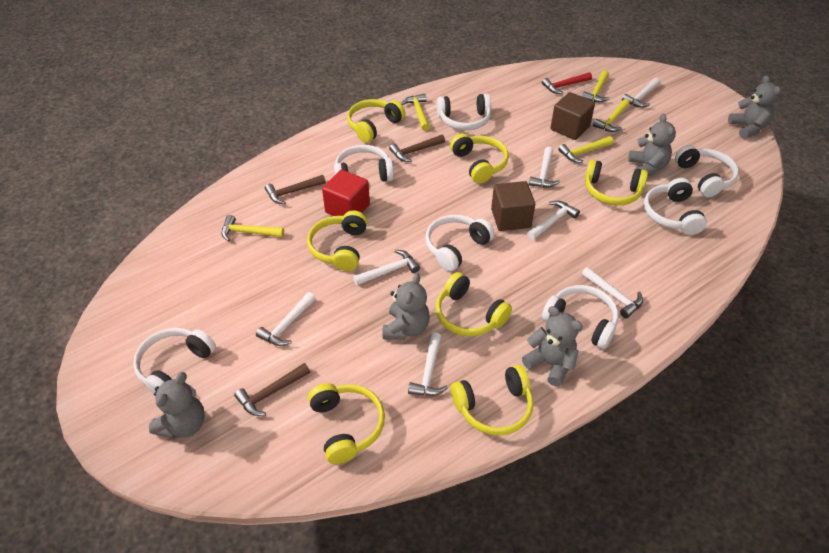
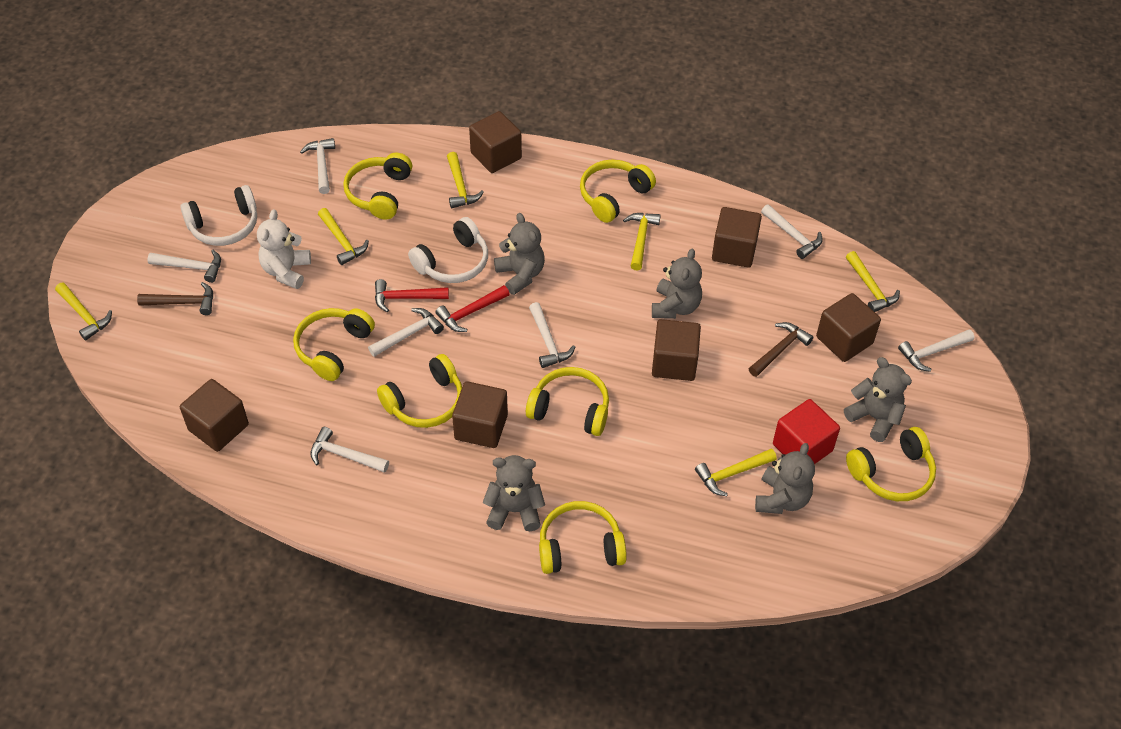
brown cube: 2 -> 6
brown hammer: 3 -> 2
red hammer: 1 -> 2
white headphones: 7 -> 2
white teddy bear: 0 -> 1
yellow hammer: 5 -> 6

